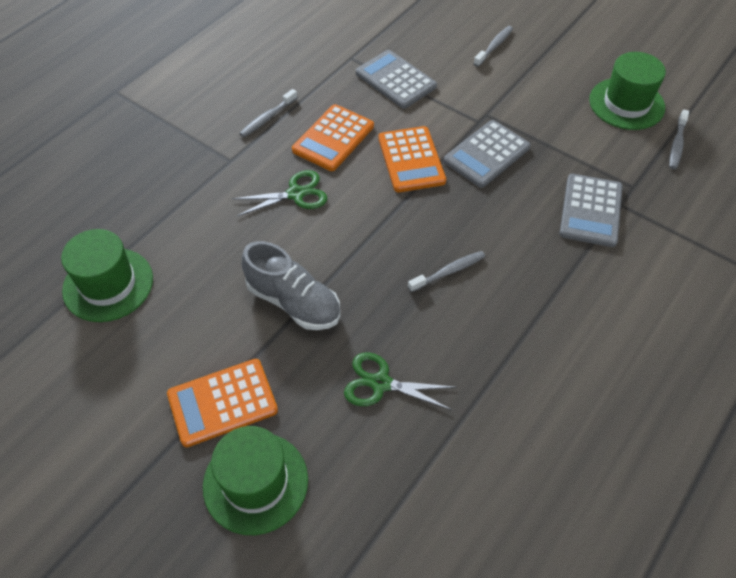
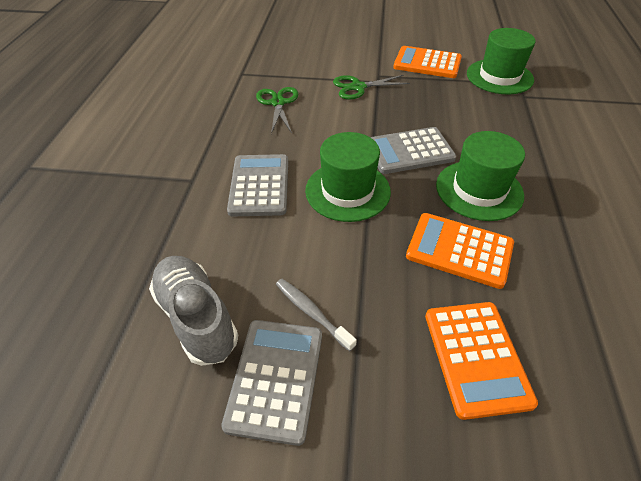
grey toothbrush: 4 -> 1

